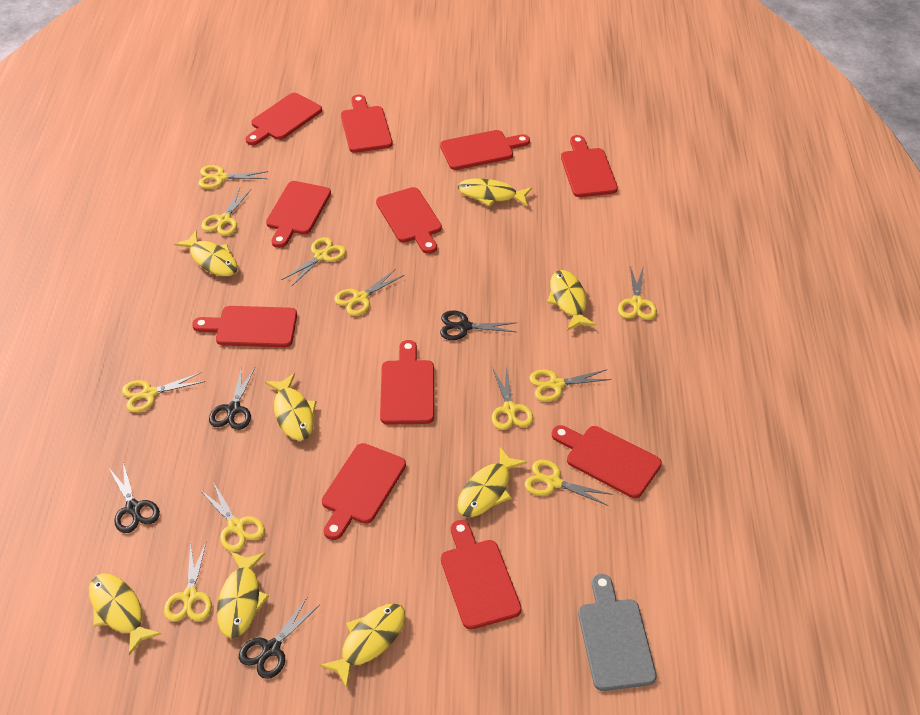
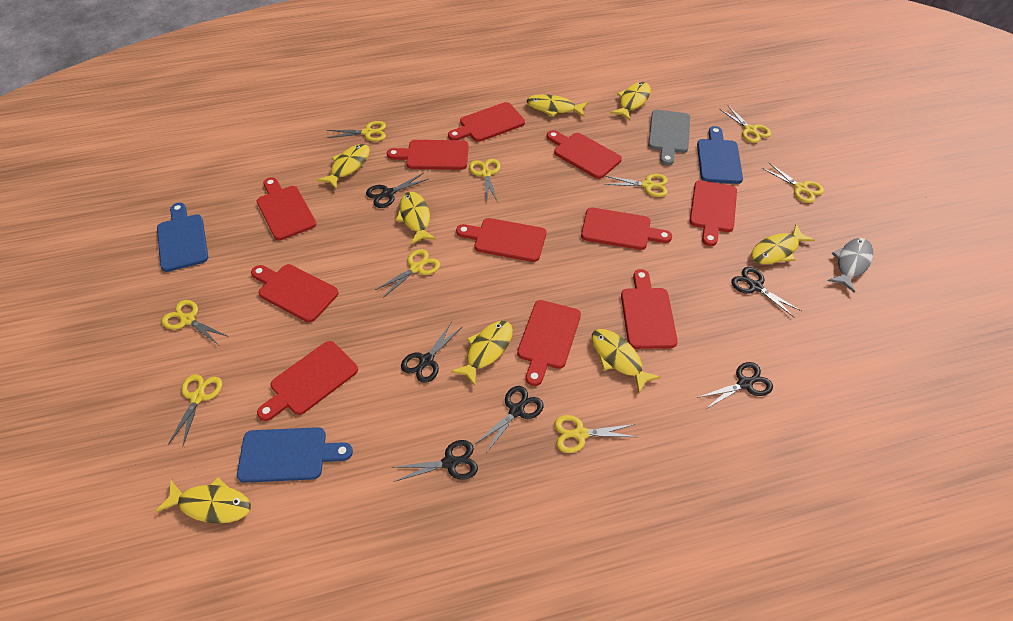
black scissors: 4 -> 6
blue cutting board: 0 -> 3
grey fish: 0 -> 1
yellow scissors: 11 -> 9

